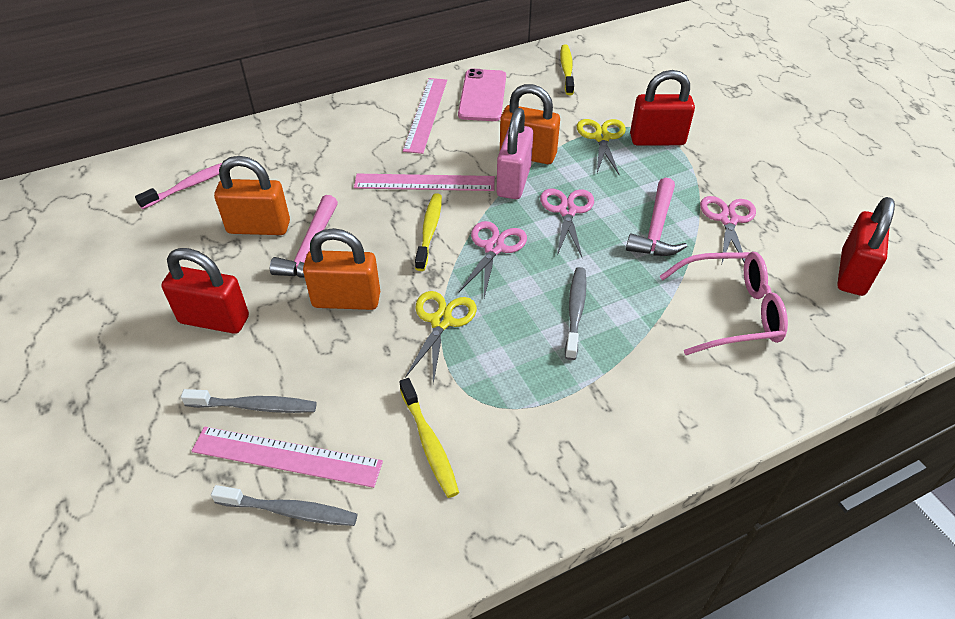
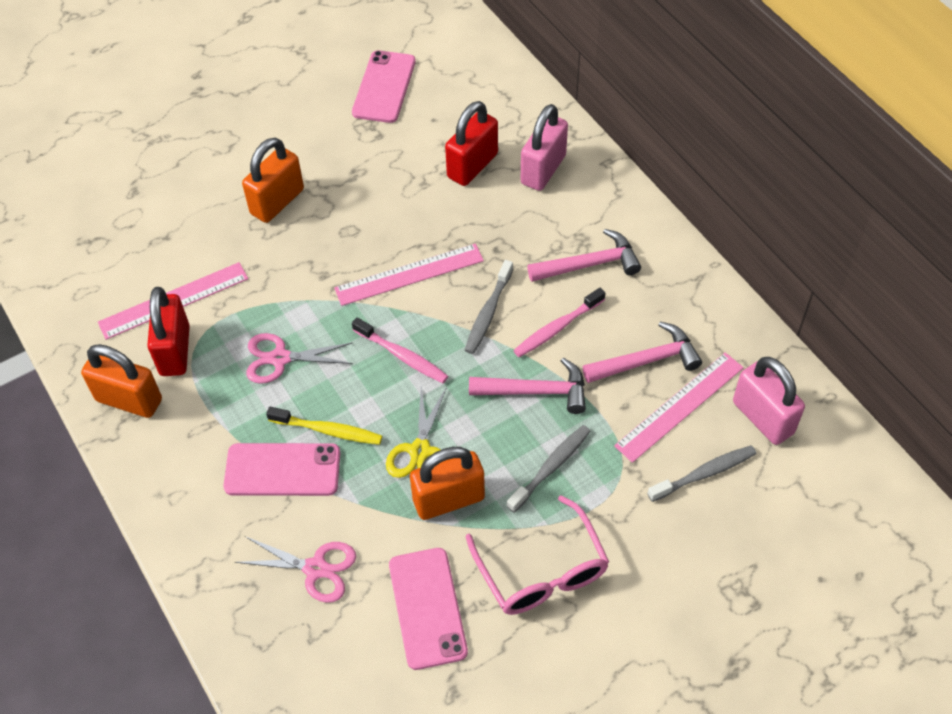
pink hammer: 2 -> 3
pink padlock: 1 -> 2
pink phone: 1 -> 3
pink scissors: 3 -> 2
pink toothbrush: 1 -> 2
red padlock: 3 -> 2
yellow scissors: 2 -> 1
yellow toothbrush: 3 -> 1

